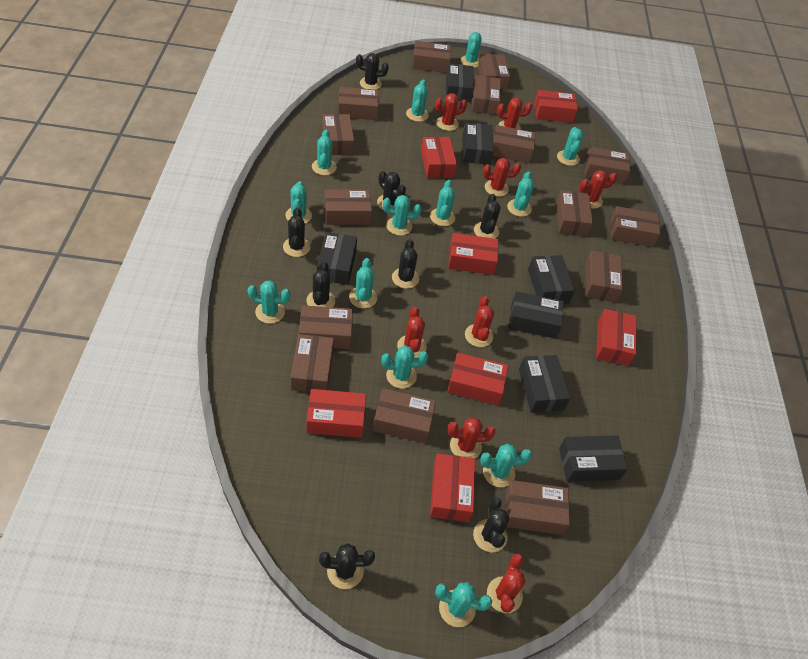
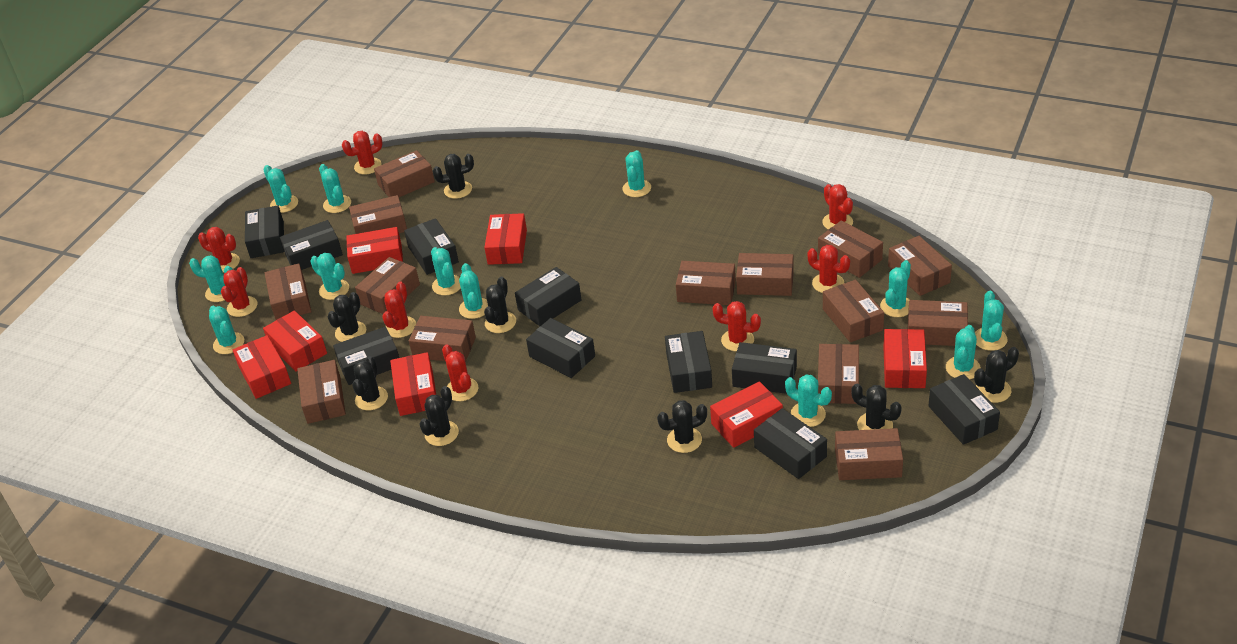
black box: 7 -> 10
brown box: 15 -> 14
turquoise cactus: 13 -> 12

